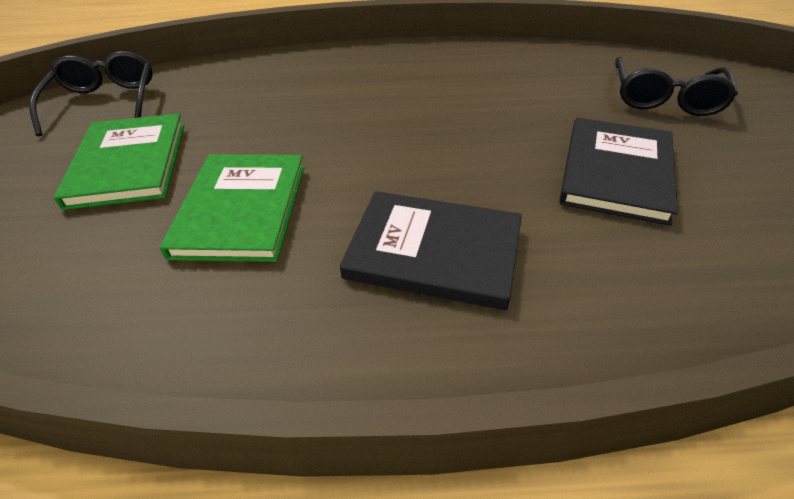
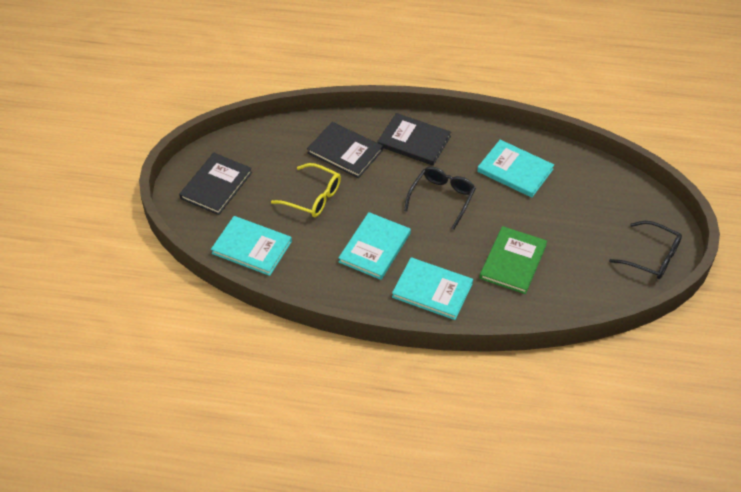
black book: 2 -> 3
green book: 2 -> 1
turquoise book: 0 -> 4
yellow glasses: 0 -> 1

